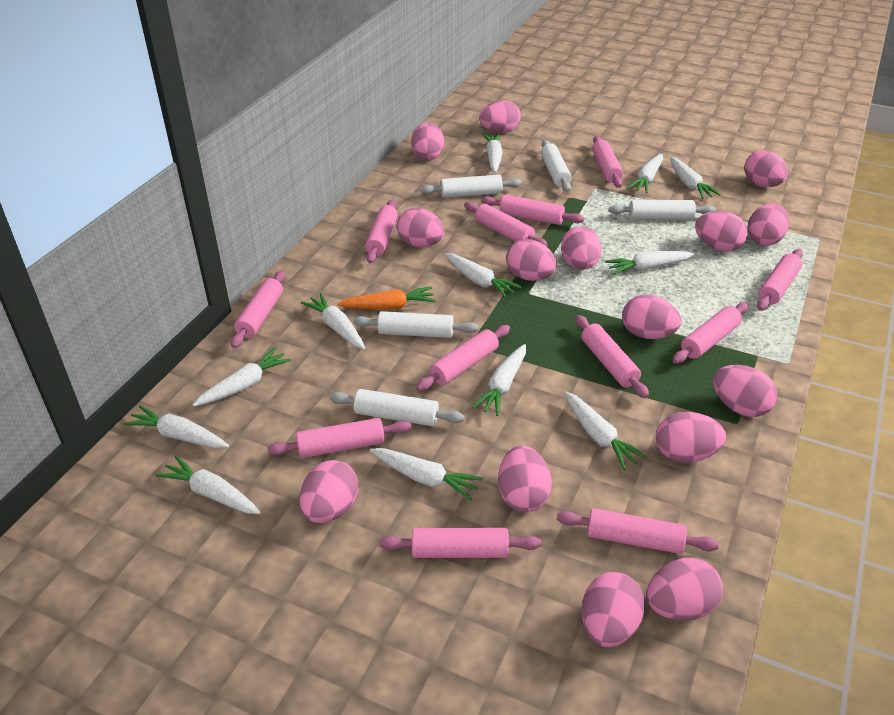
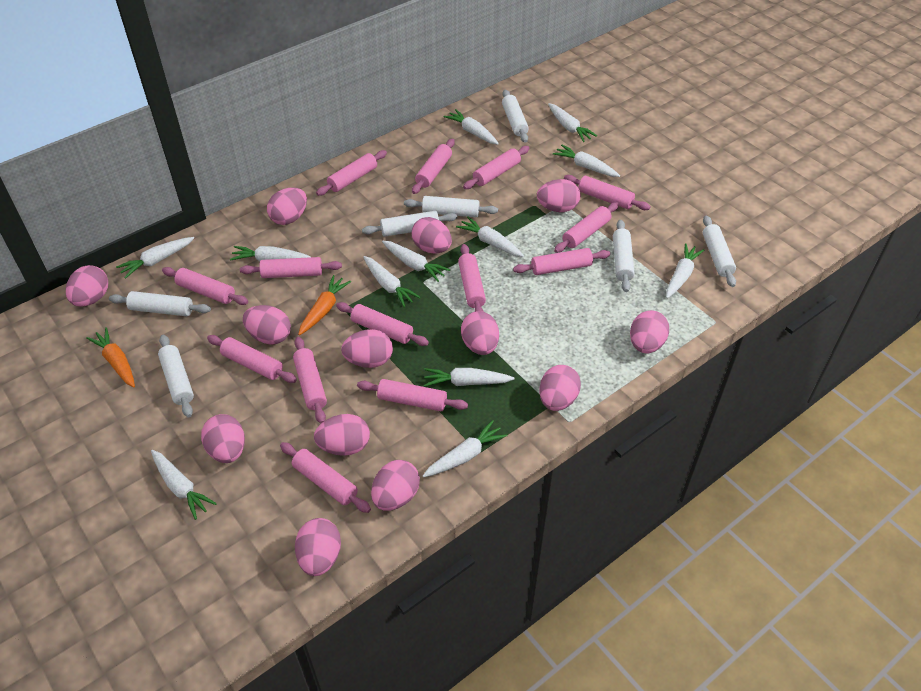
orange carrot: 1 -> 2
pink egg: 15 -> 13
pink rolling pin: 12 -> 14
white rolling pin: 5 -> 7

